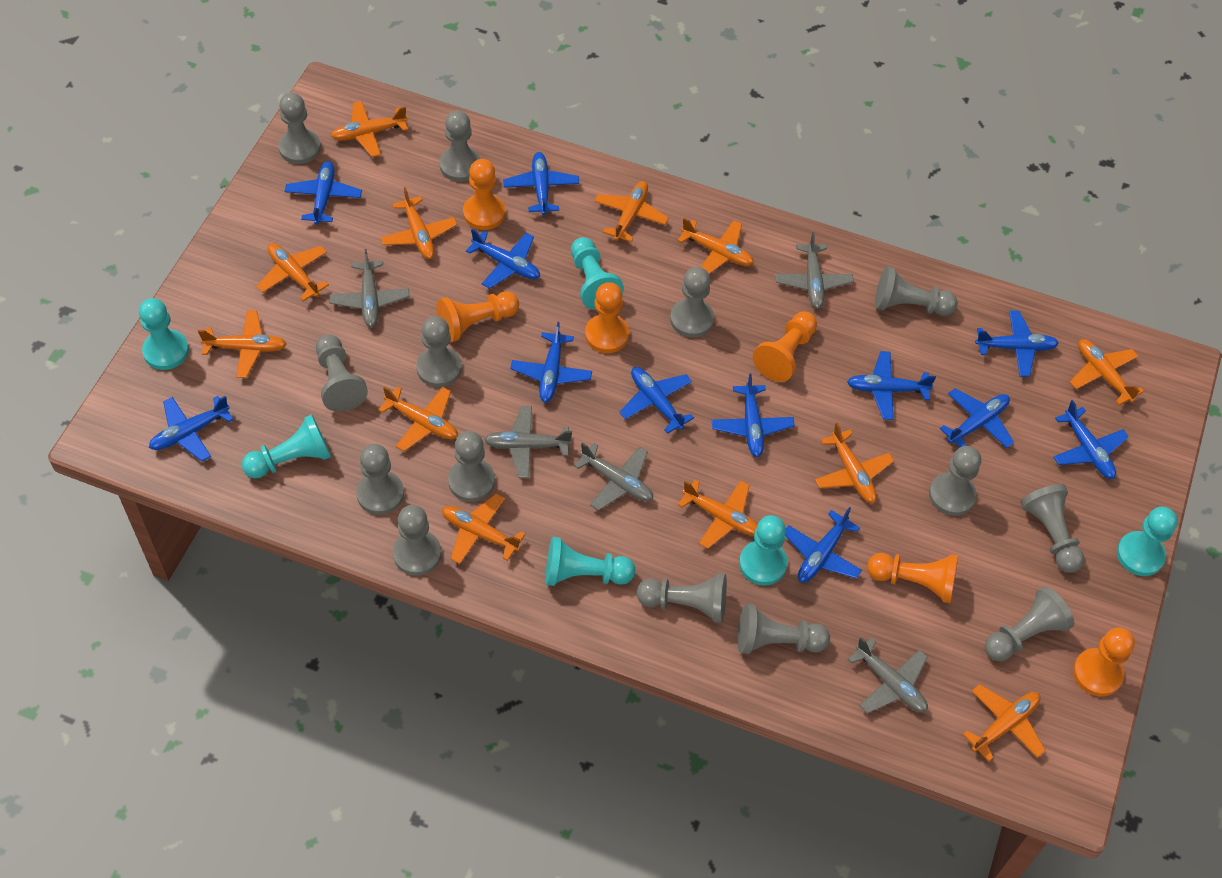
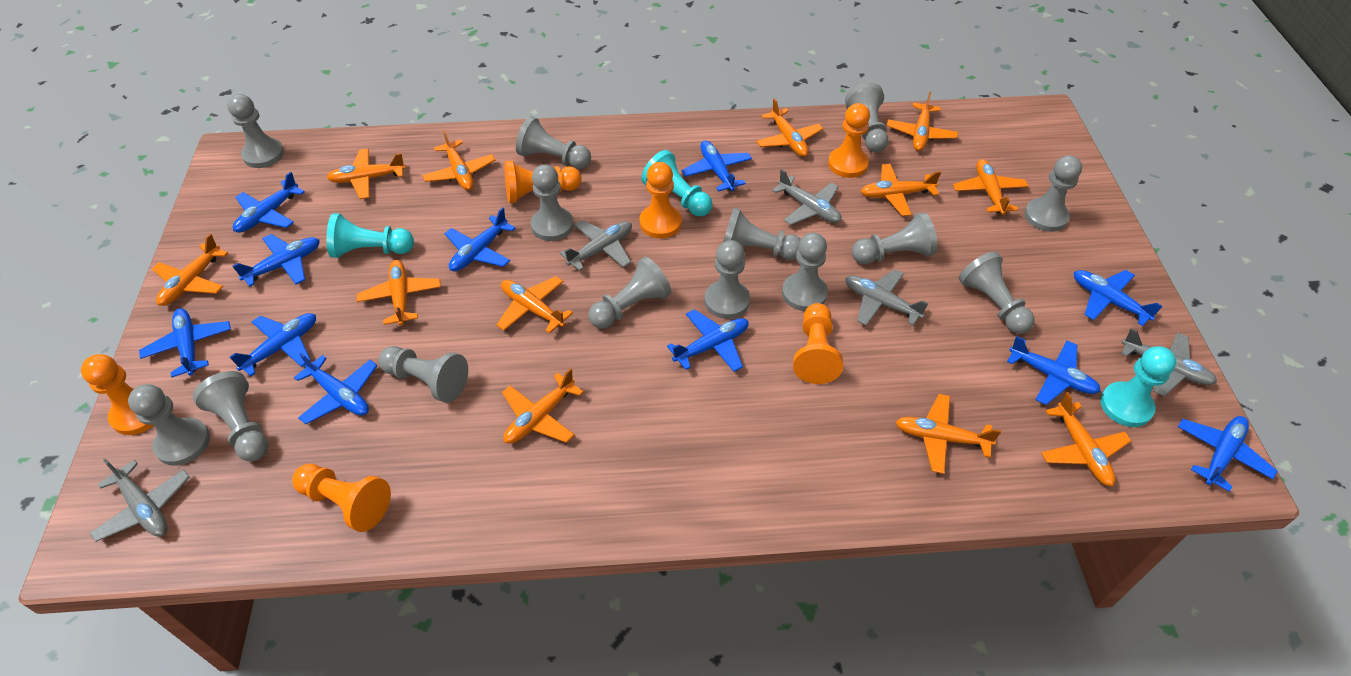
blue plane: 12 -> 11
turquoise pawn: 6 -> 3

